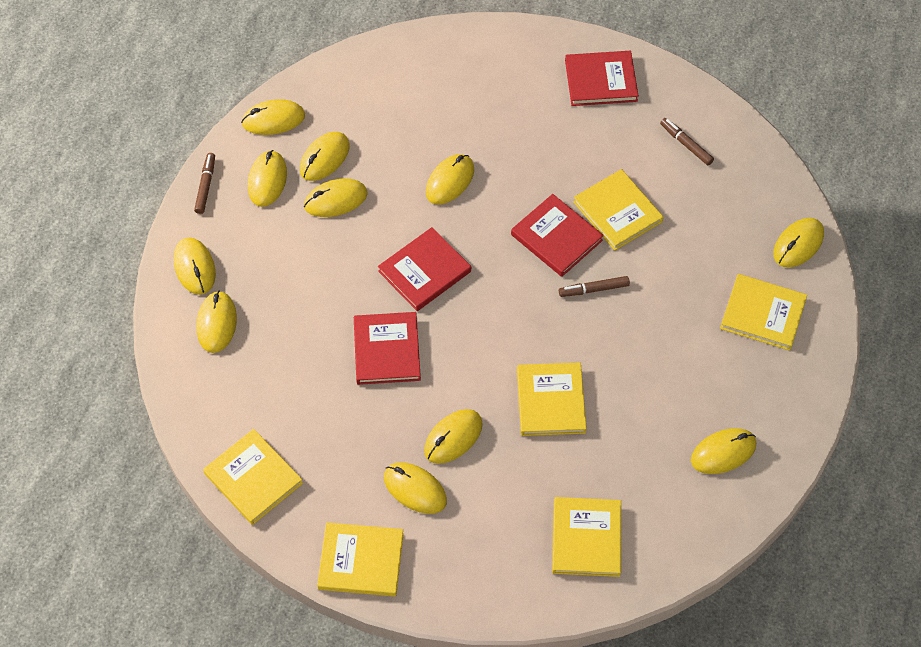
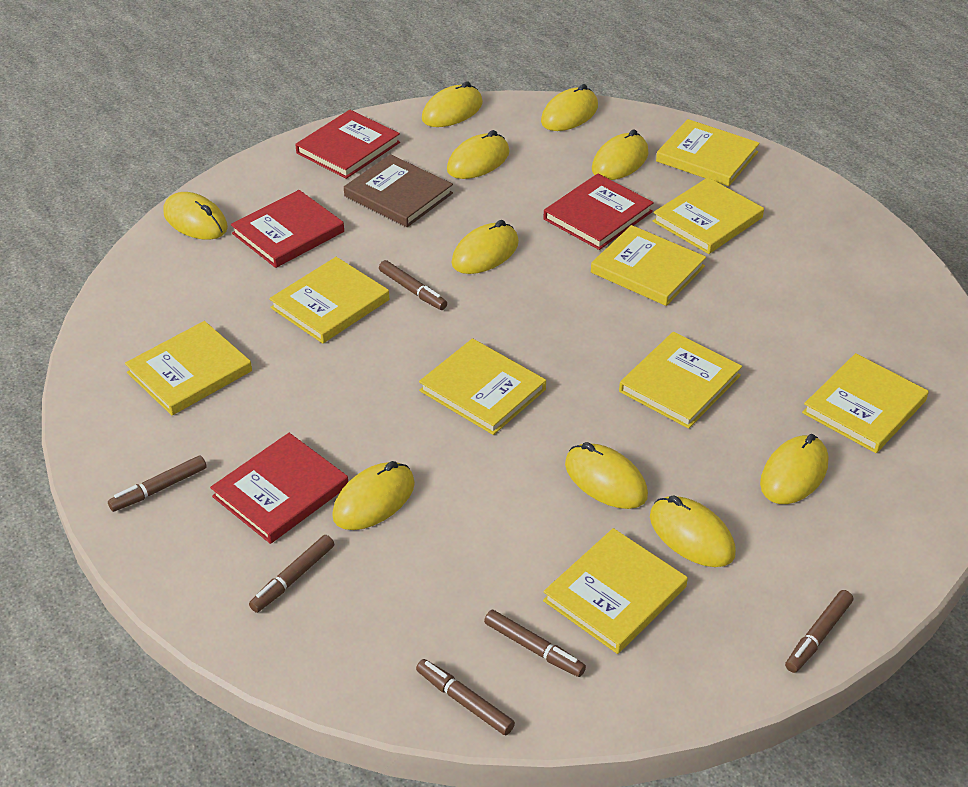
brown book: 0 -> 1
brown marker: 3 -> 6
yellow book: 6 -> 9
yellow mouse: 11 -> 10

